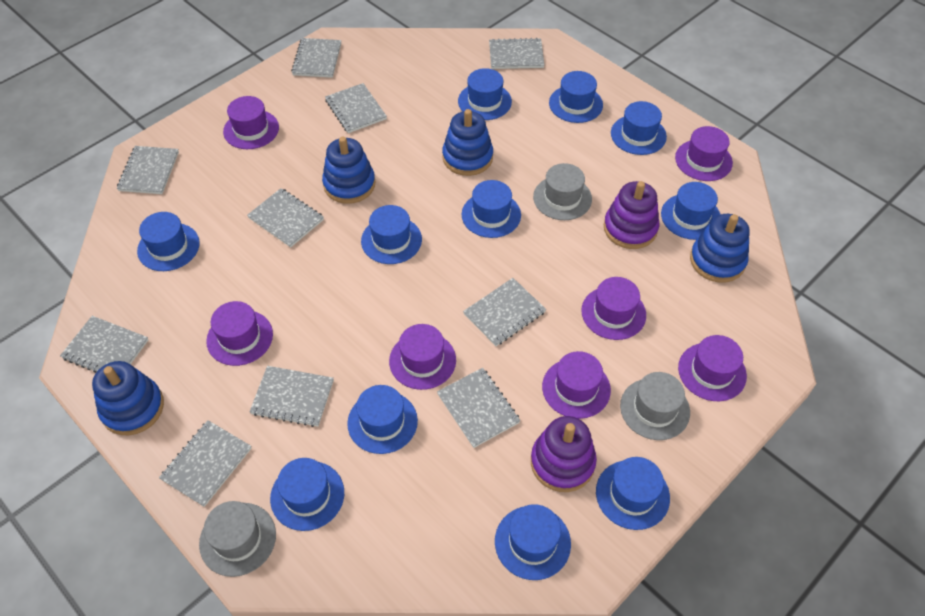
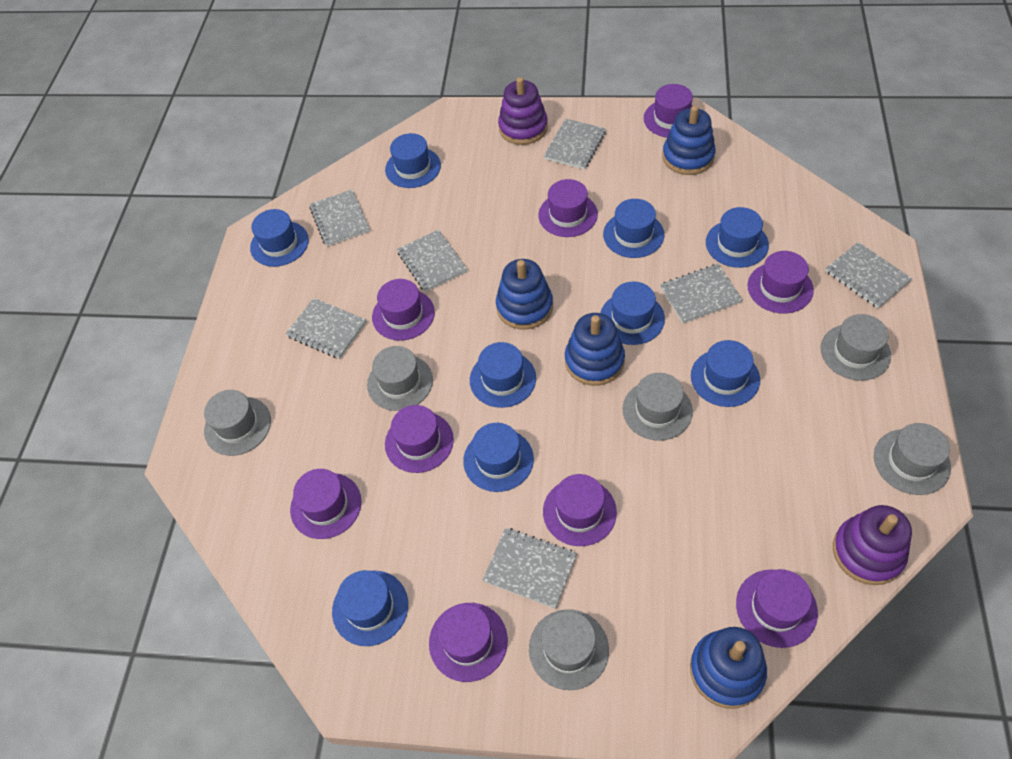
blue hat: 11 -> 9
grey hat: 3 -> 6
grey notebook: 10 -> 7
purple hat: 7 -> 9

